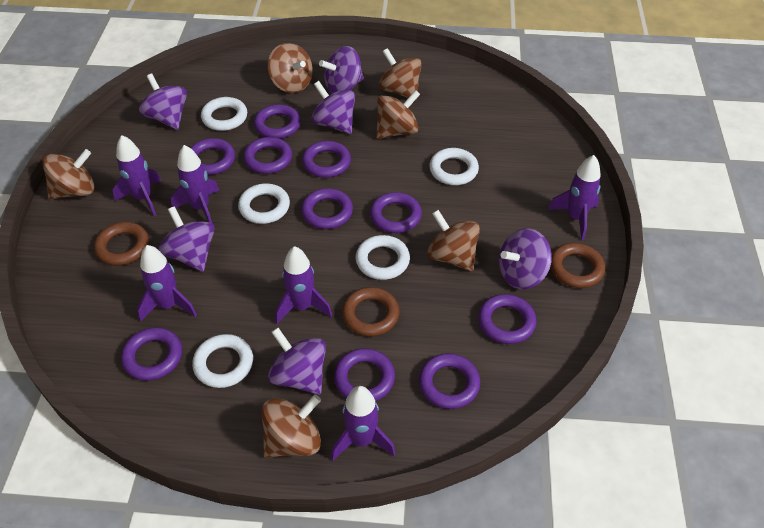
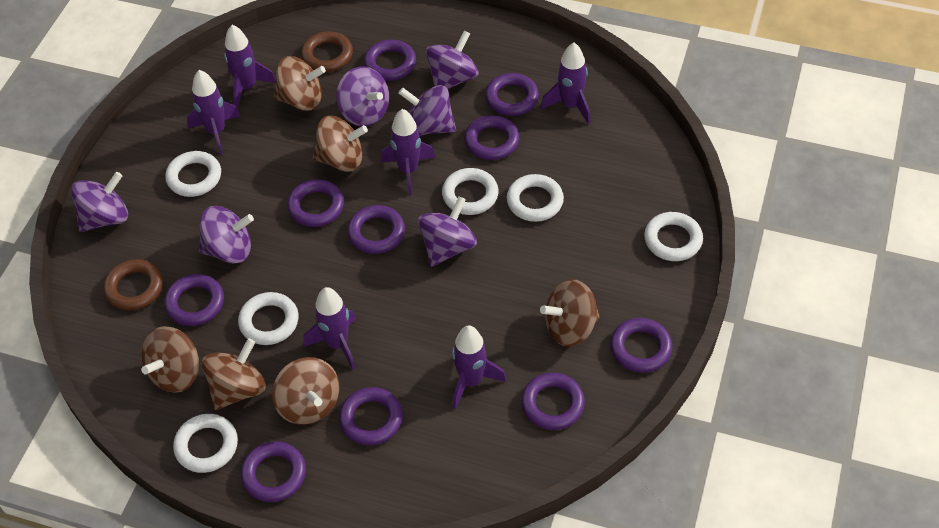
brown ring: 3 -> 2
white ring: 5 -> 6

